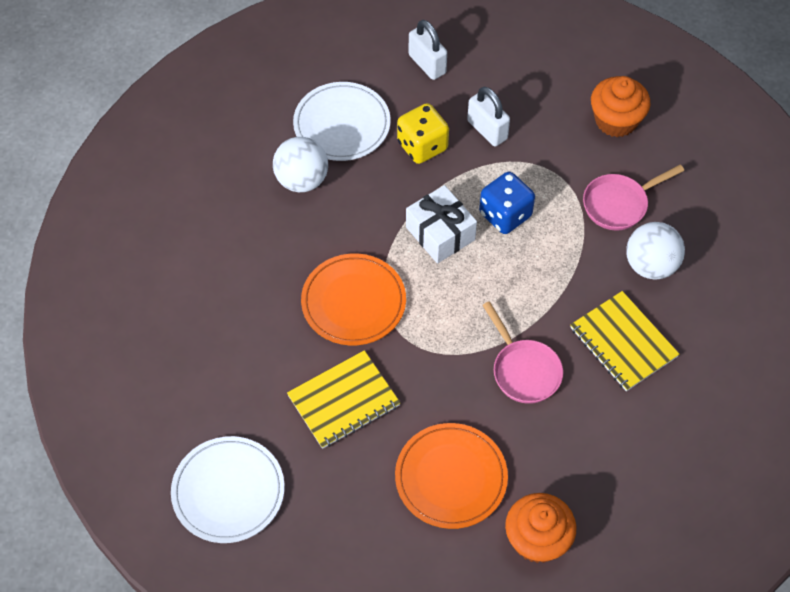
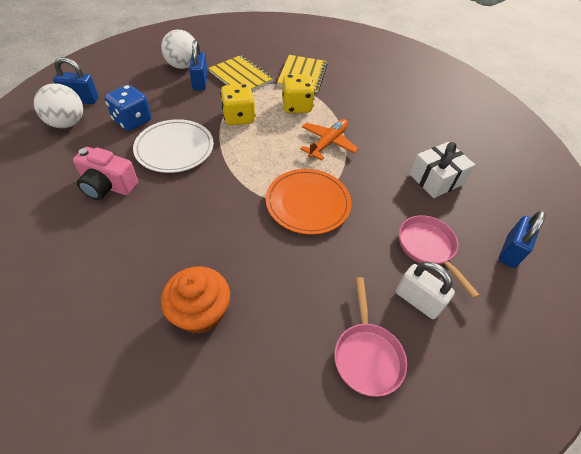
blue padlock: 0 -> 3
orange cupcake: 2 -> 1
orange plane: 0 -> 1
orange plate: 2 -> 1
pink camera: 0 -> 1
white padlock: 2 -> 1
white plate: 2 -> 1
yellow dice: 1 -> 2

